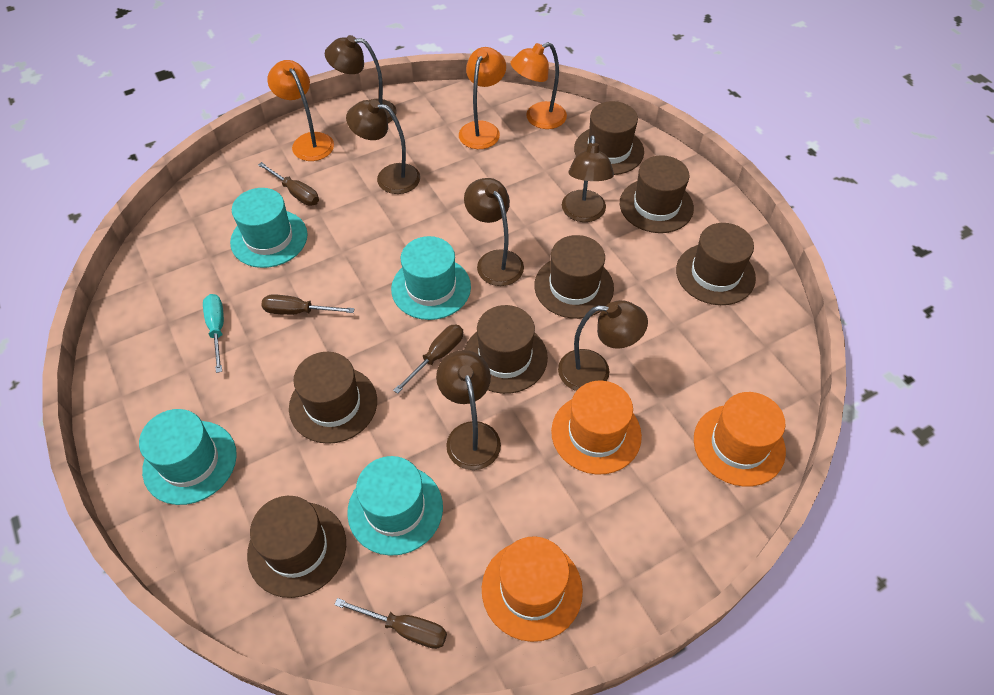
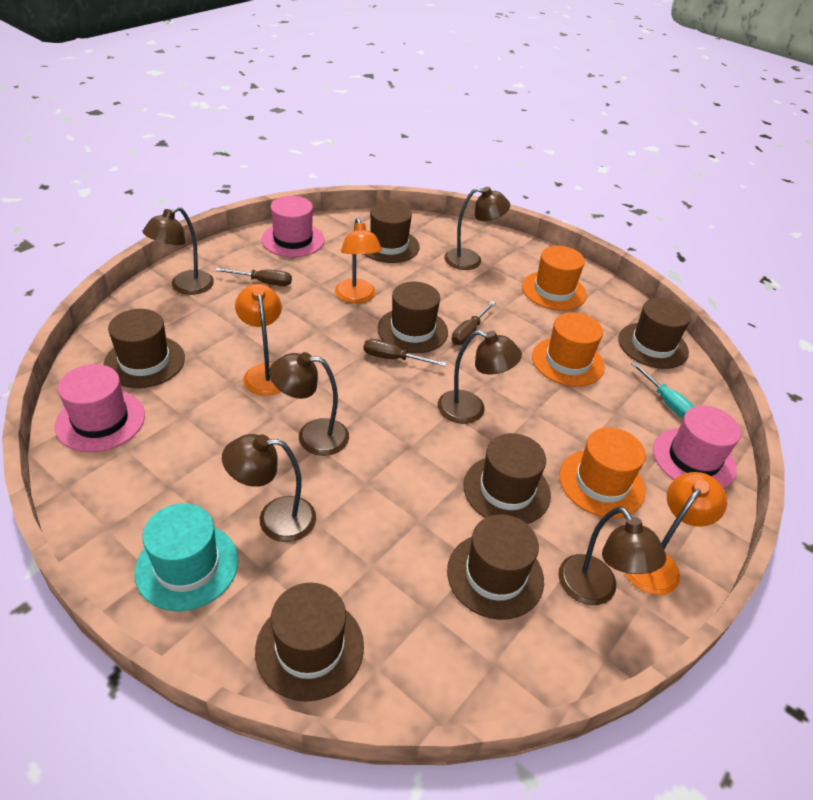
brown screwdriver: 4 -> 3
pink hat: 0 -> 3
turquoise hat: 4 -> 1

